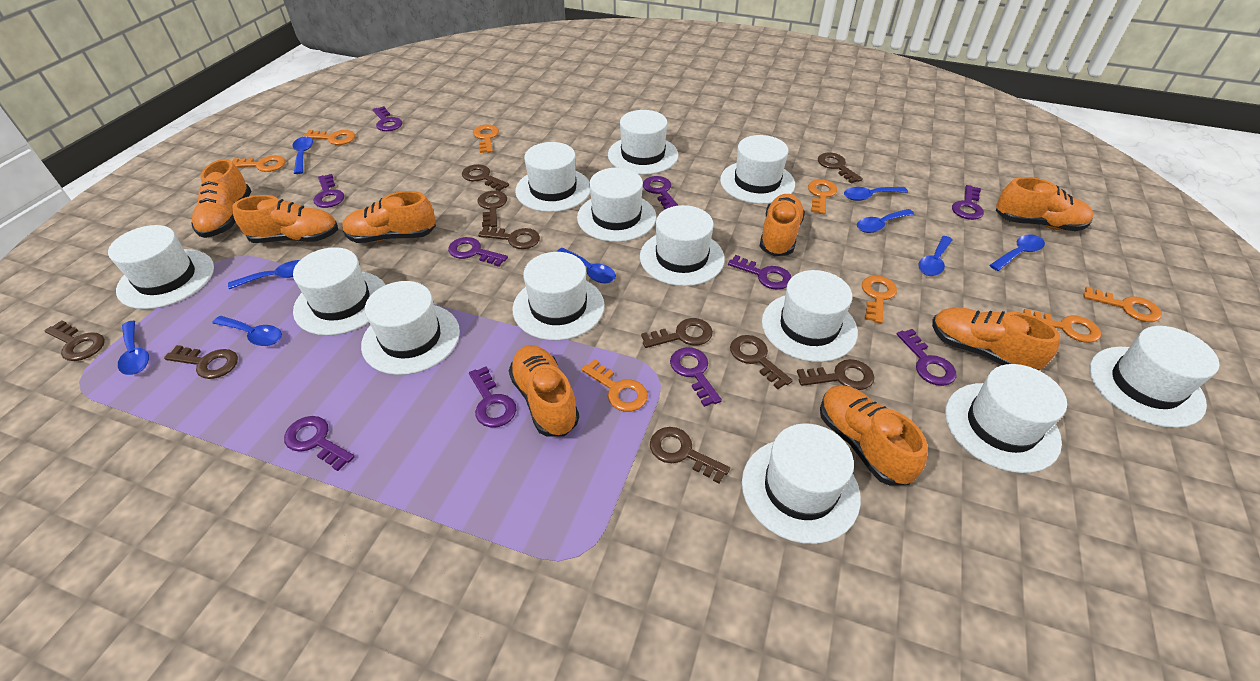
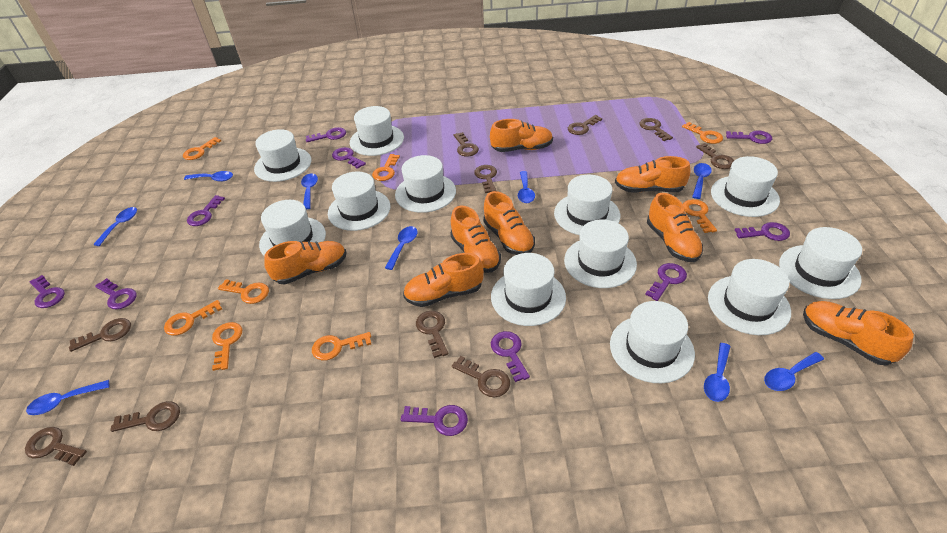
white hat: 13 -> 12

